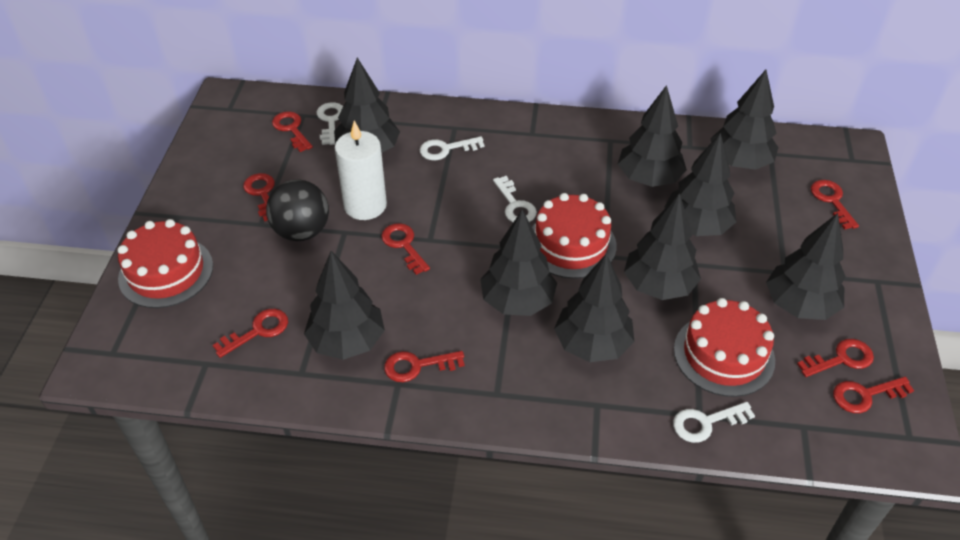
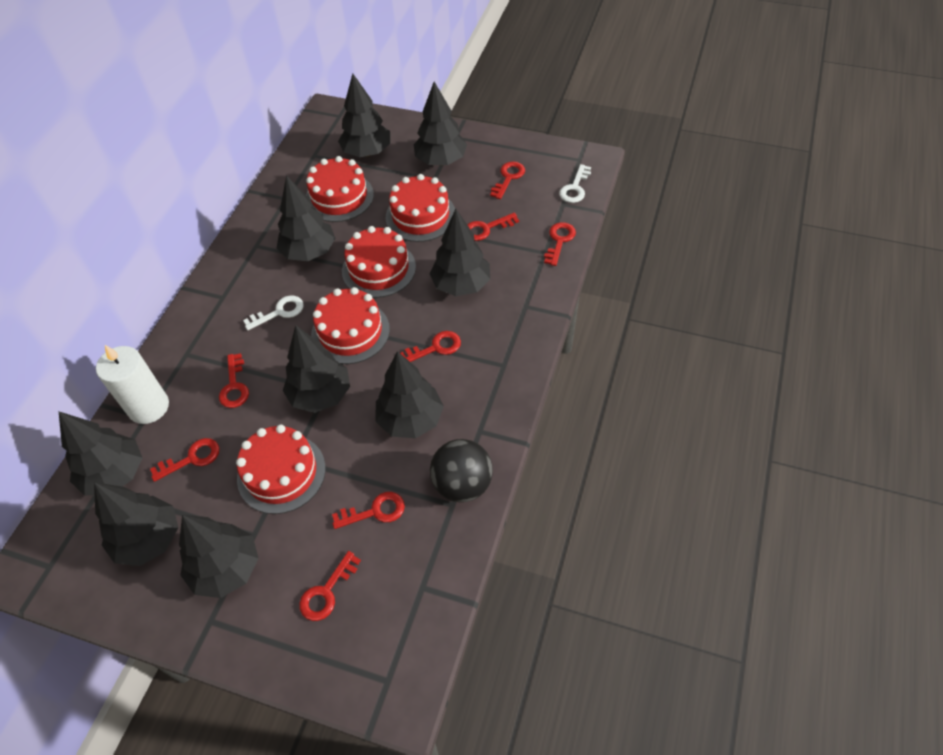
red cake: 3 -> 5
white key: 4 -> 2

